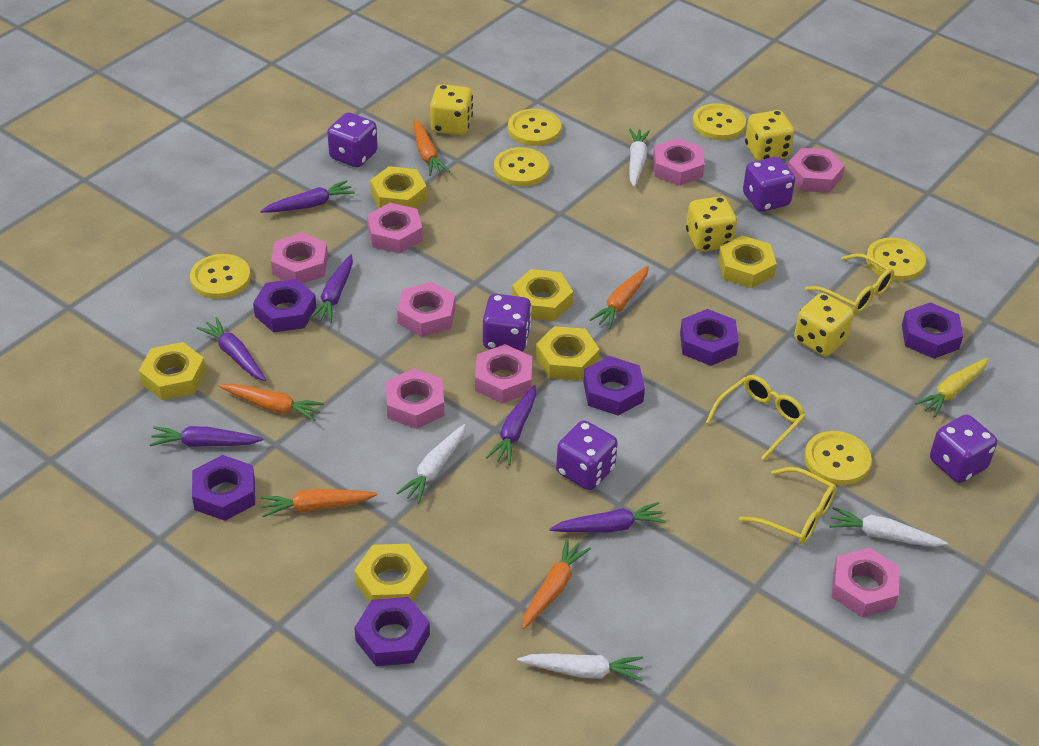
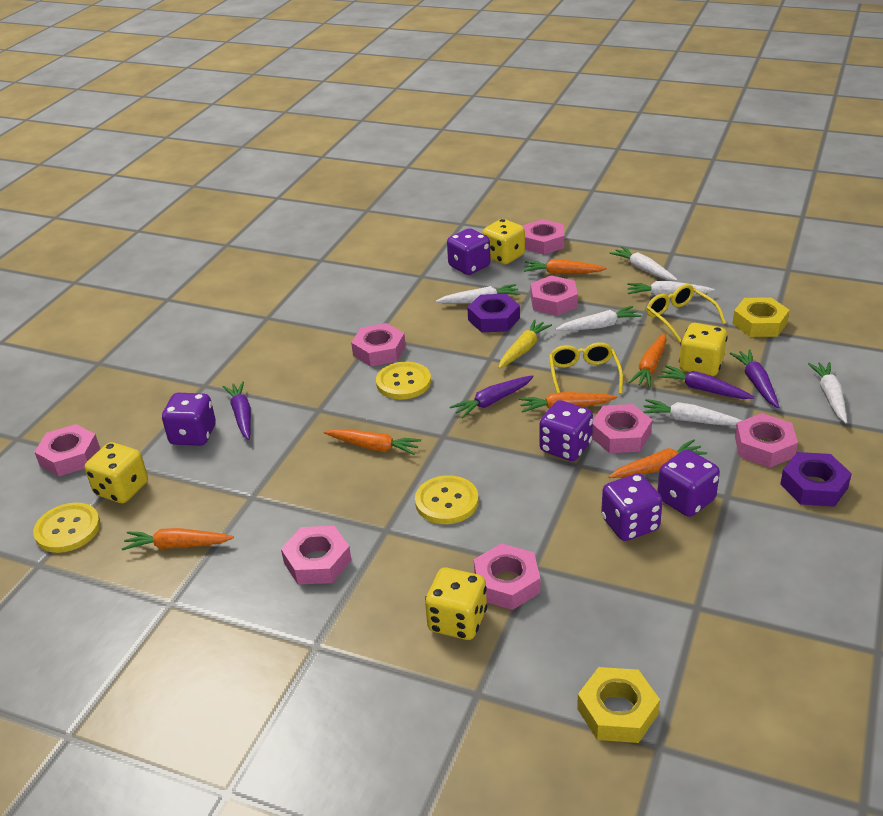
orange carrot: 5 -> 6
purple carrot: 6 -> 4
purple nut: 6 -> 2
white carrot: 4 -> 6
yellow button: 6 -> 3
yellow glasses: 3 -> 2
yellow nut: 6 -> 2

